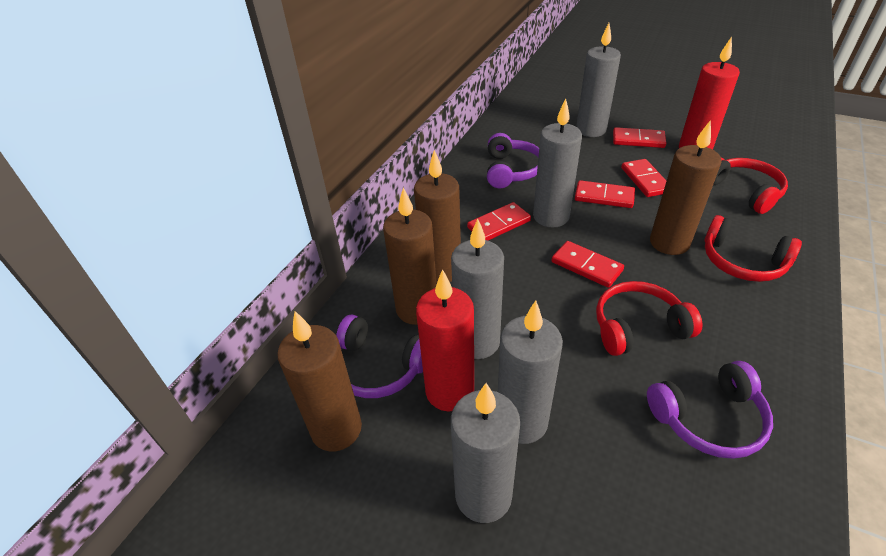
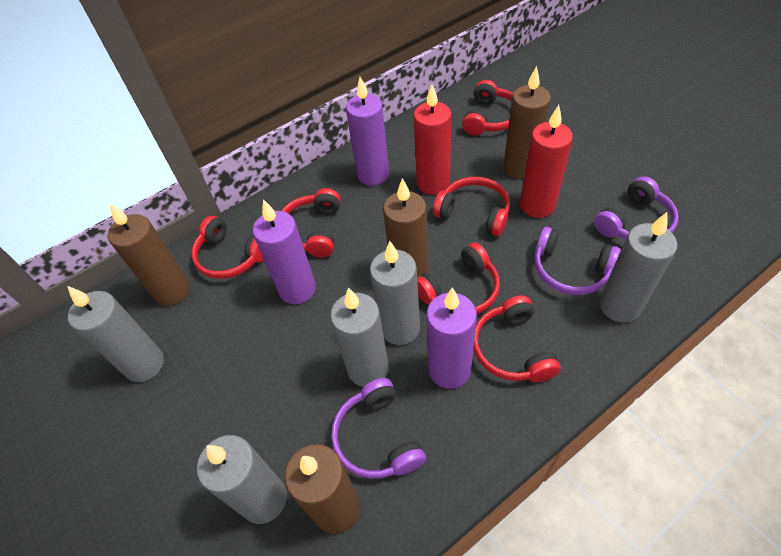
purple candle: 0 -> 3
red domino: 5 -> 0
red headphones: 3 -> 6

